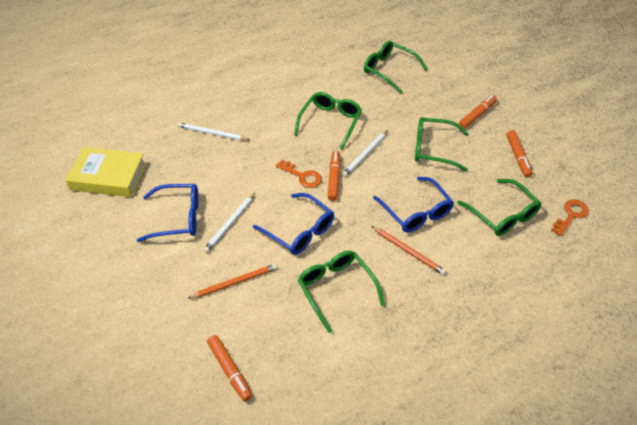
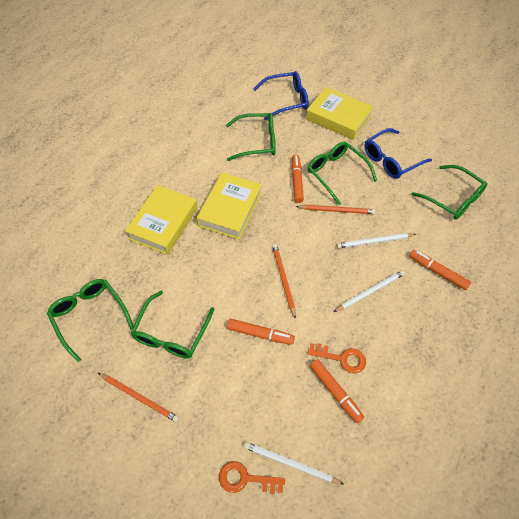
blue glasses: 3 -> 2
orange pencil: 2 -> 3
yellow book: 1 -> 3

